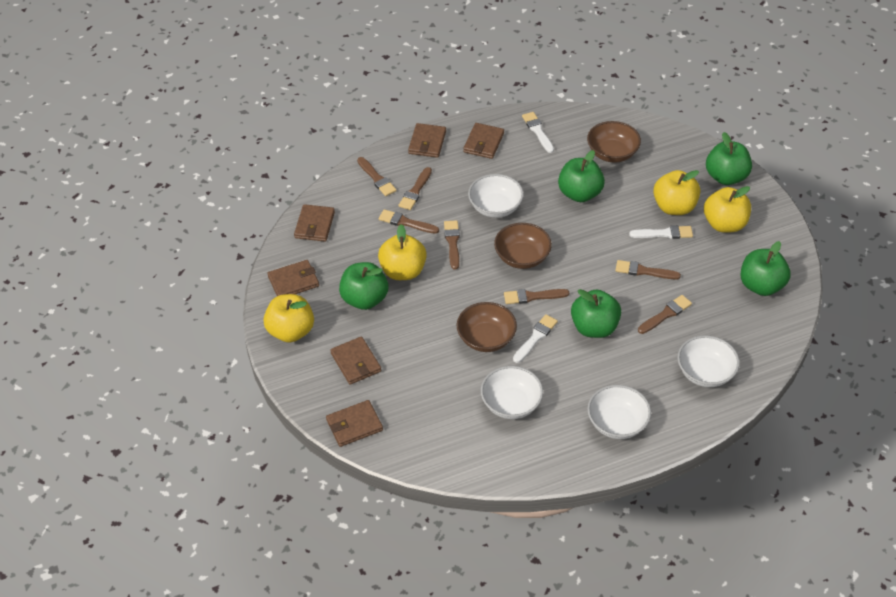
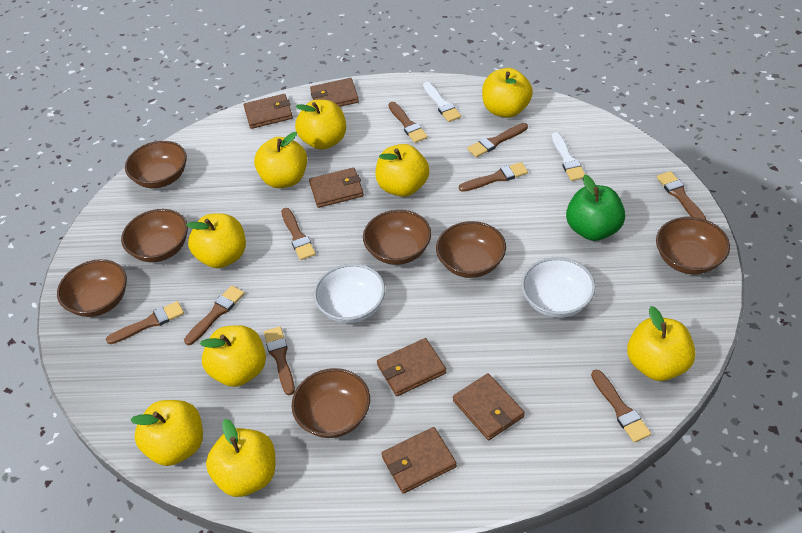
brown bowl: 3 -> 7
brown brush: 7 -> 9
green apple: 5 -> 1
white bowl: 4 -> 2
white brush: 3 -> 2
yellow apple: 4 -> 9

